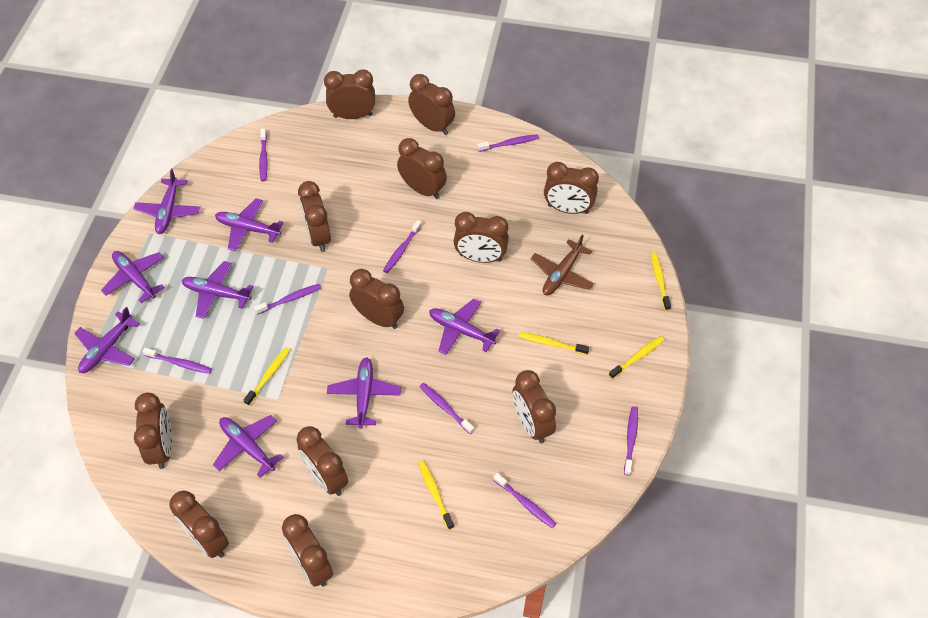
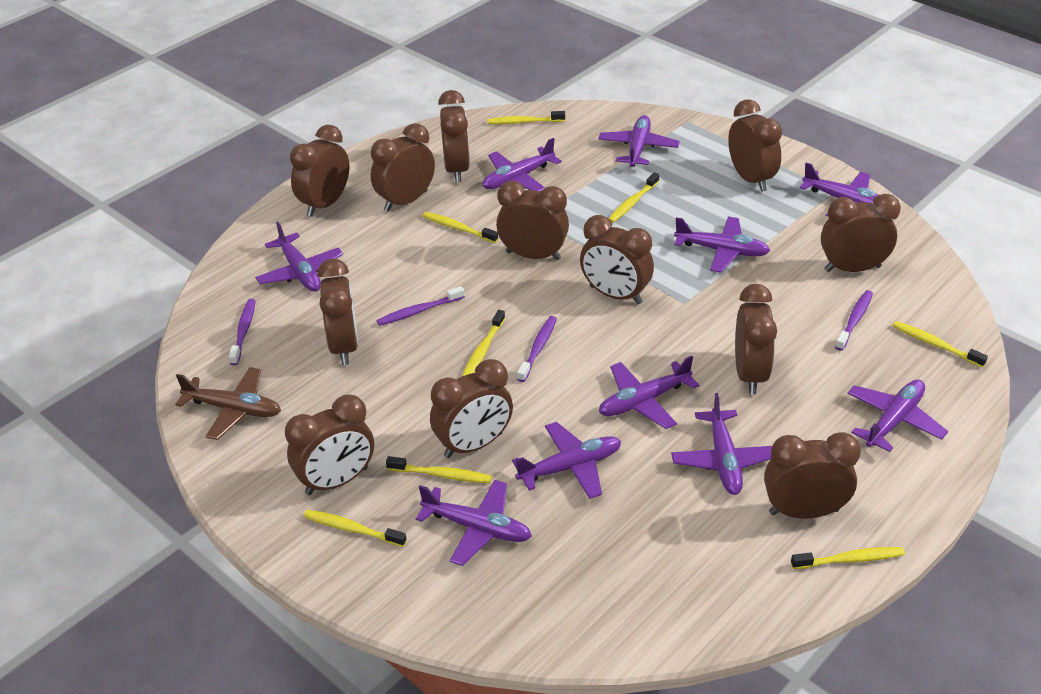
purple plane: 8 -> 10
purple toothbrush: 8 -> 4
yellow toothbrush: 5 -> 8

